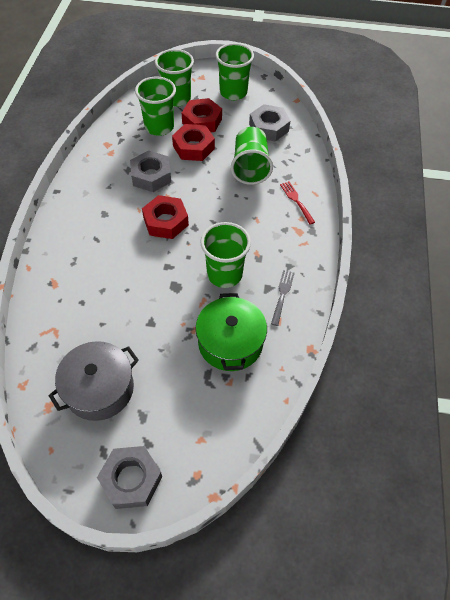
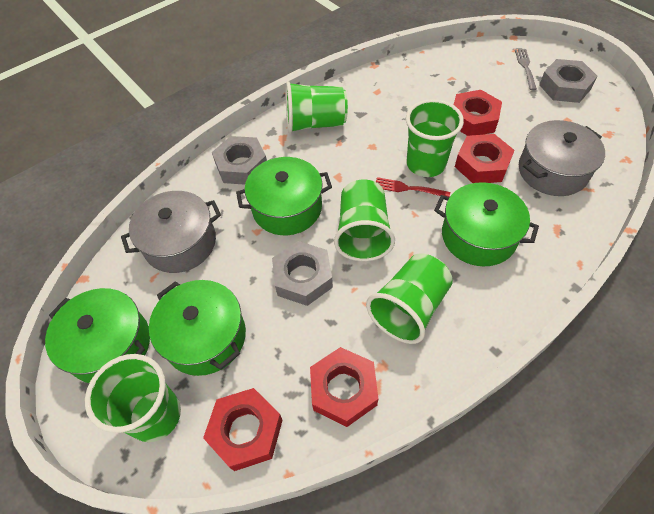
green pot: 1 -> 4
grey pot: 1 -> 2
red nut: 3 -> 4

